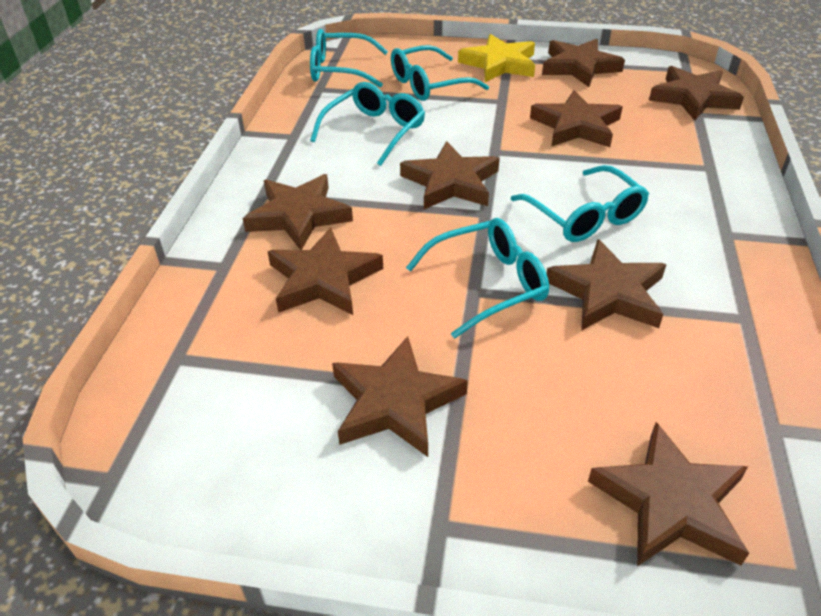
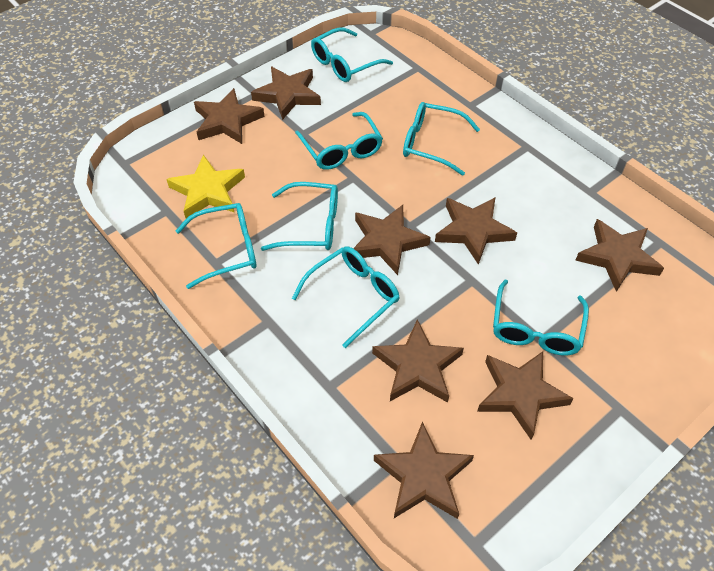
brown star: 9 -> 8
turquoise glasses: 5 -> 7

